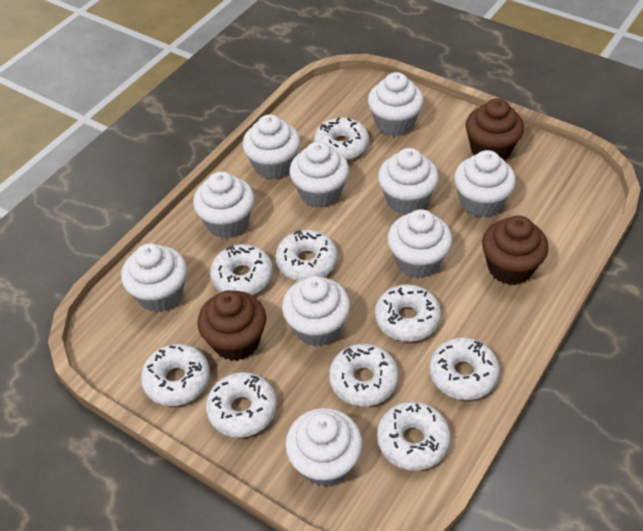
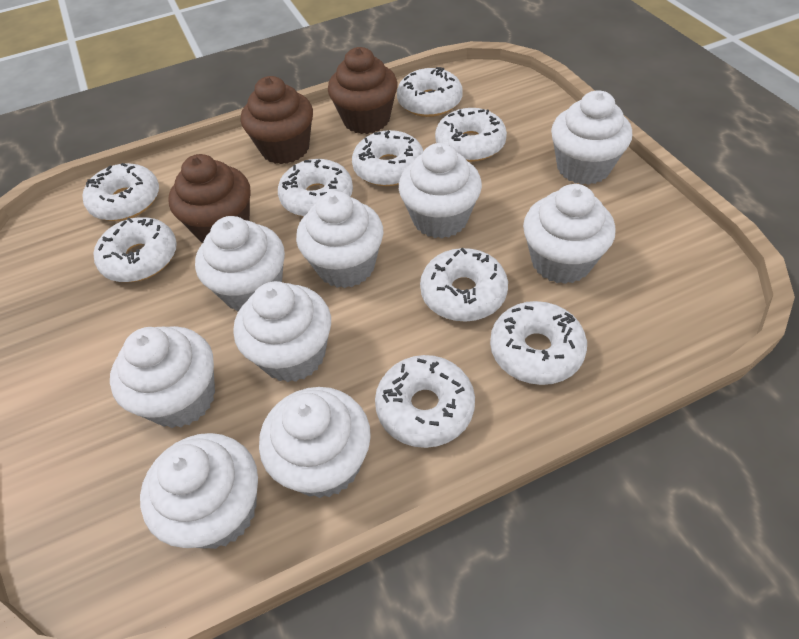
white cupcake: 10 -> 9

